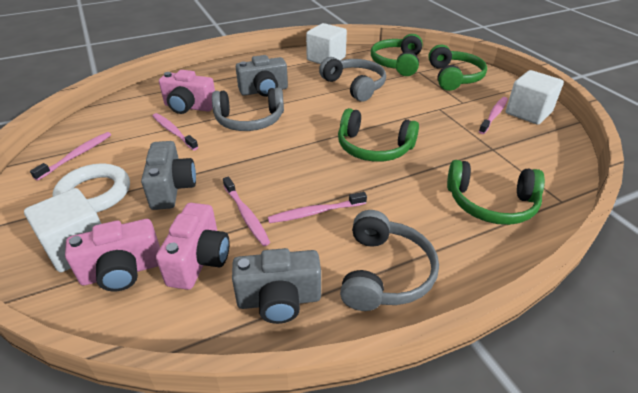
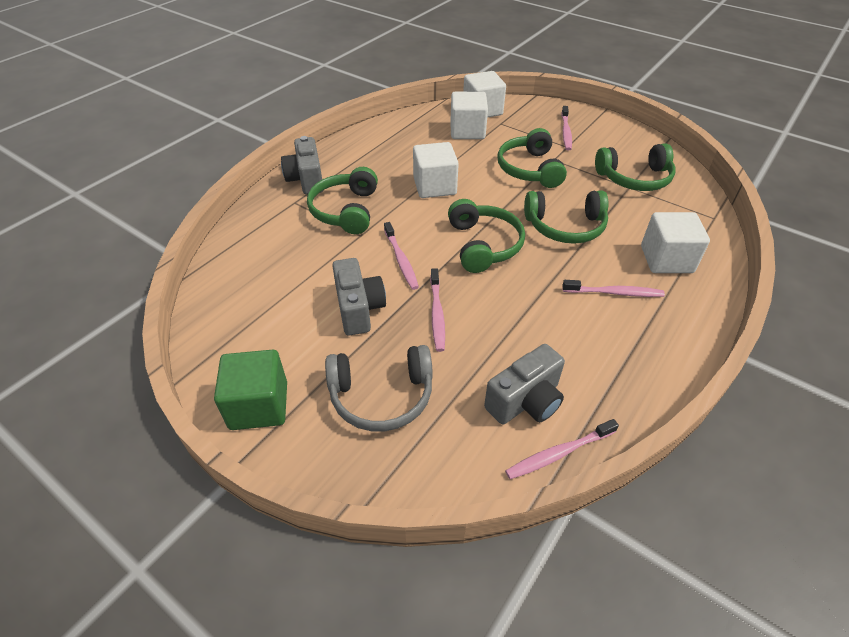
green cube: 0 -> 1
green headphones: 4 -> 5
grey headphones: 3 -> 1
pink camera: 3 -> 0
white cube: 3 -> 4
white ring: 1 -> 0

